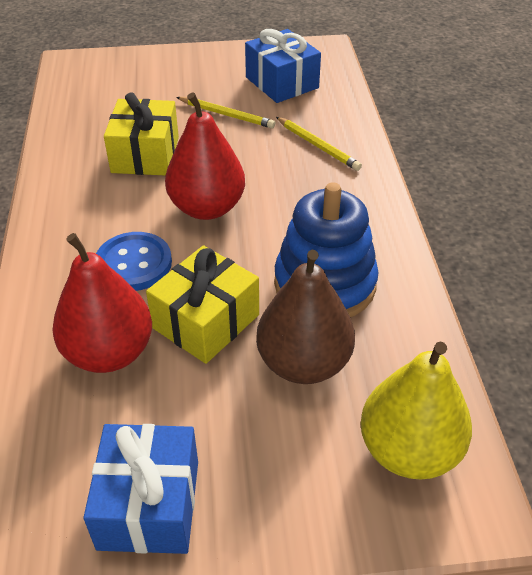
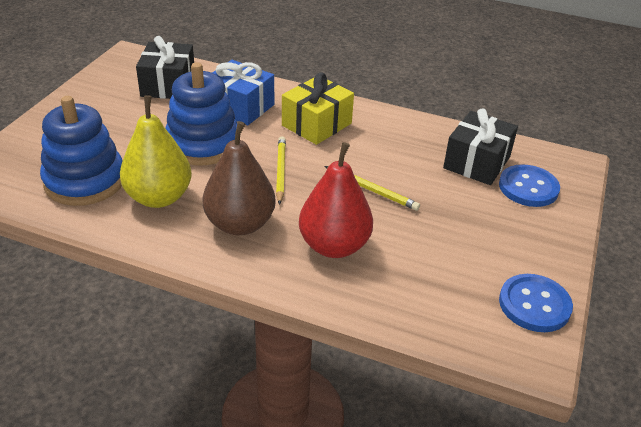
black gift: 0 -> 2
blue button: 1 -> 2
blue gift: 2 -> 1
blue stacking toy: 1 -> 2
red pear: 2 -> 1
yellow gift: 2 -> 1

